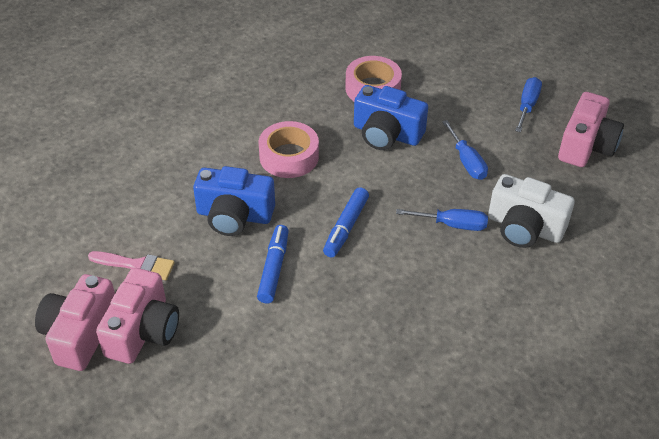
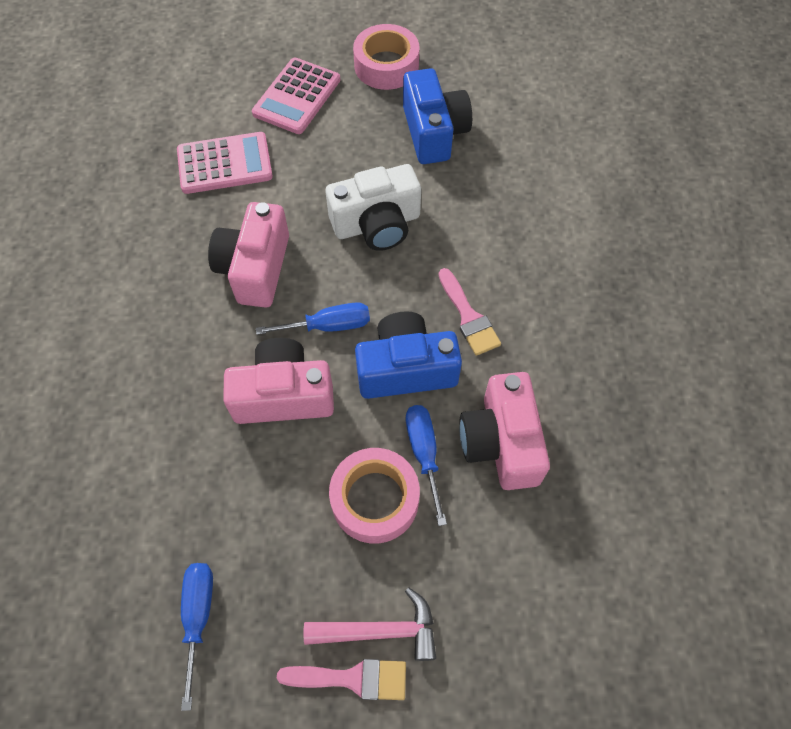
blue marker: 2 -> 0
pink brush: 1 -> 2
pink calculator: 0 -> 2
pink hammer: 0 -> 1

